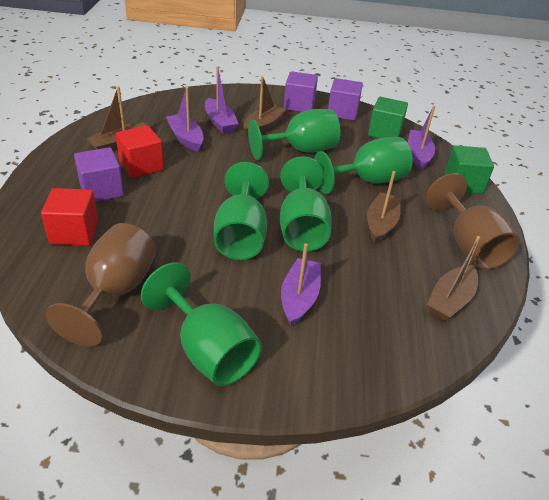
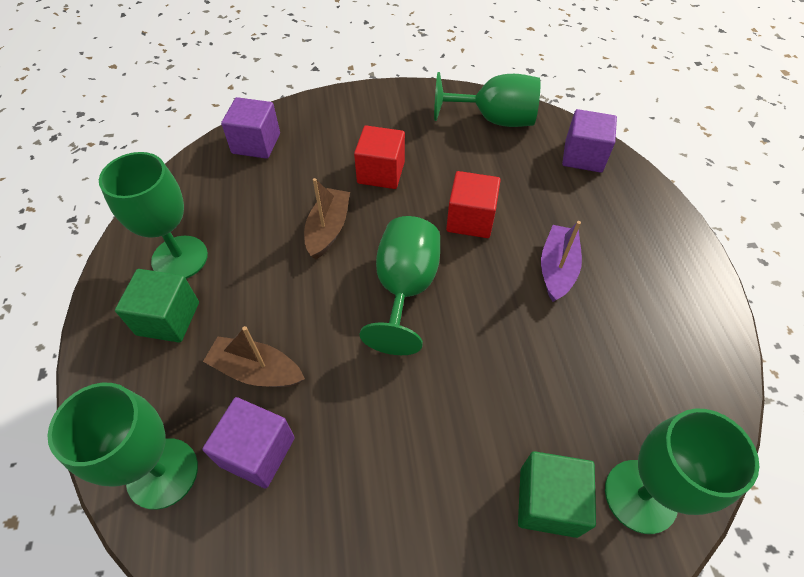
brown boat: 4 -> 2
brown goblet: 2 -> 0
purple boat: 4 -> 1

